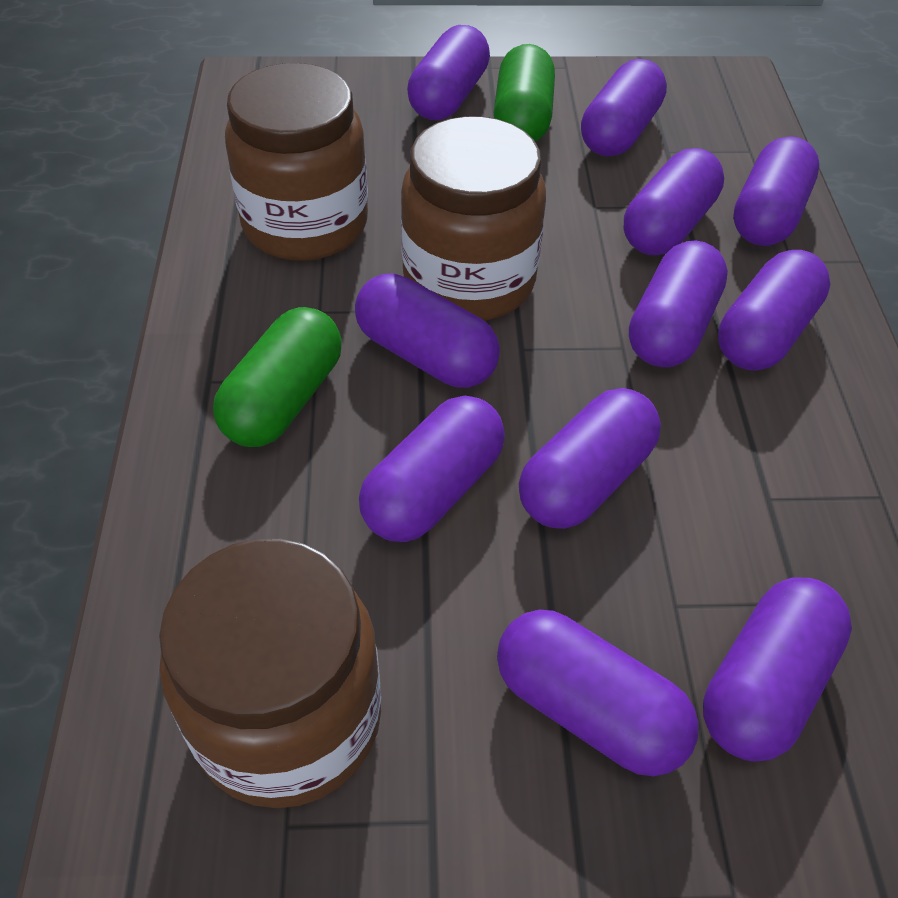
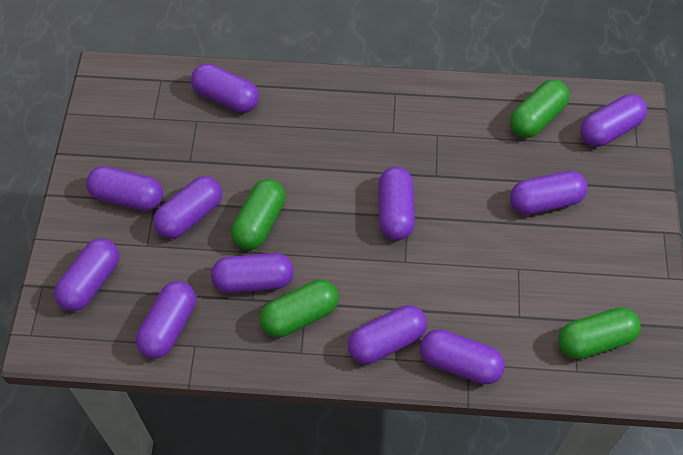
brown jar: 3 -> 0
green capsule: 2 -> 4

